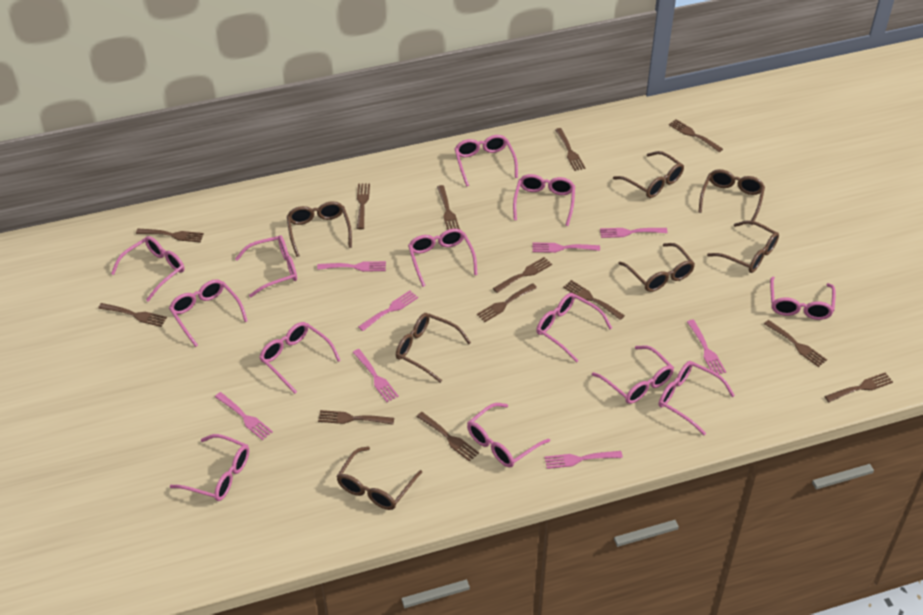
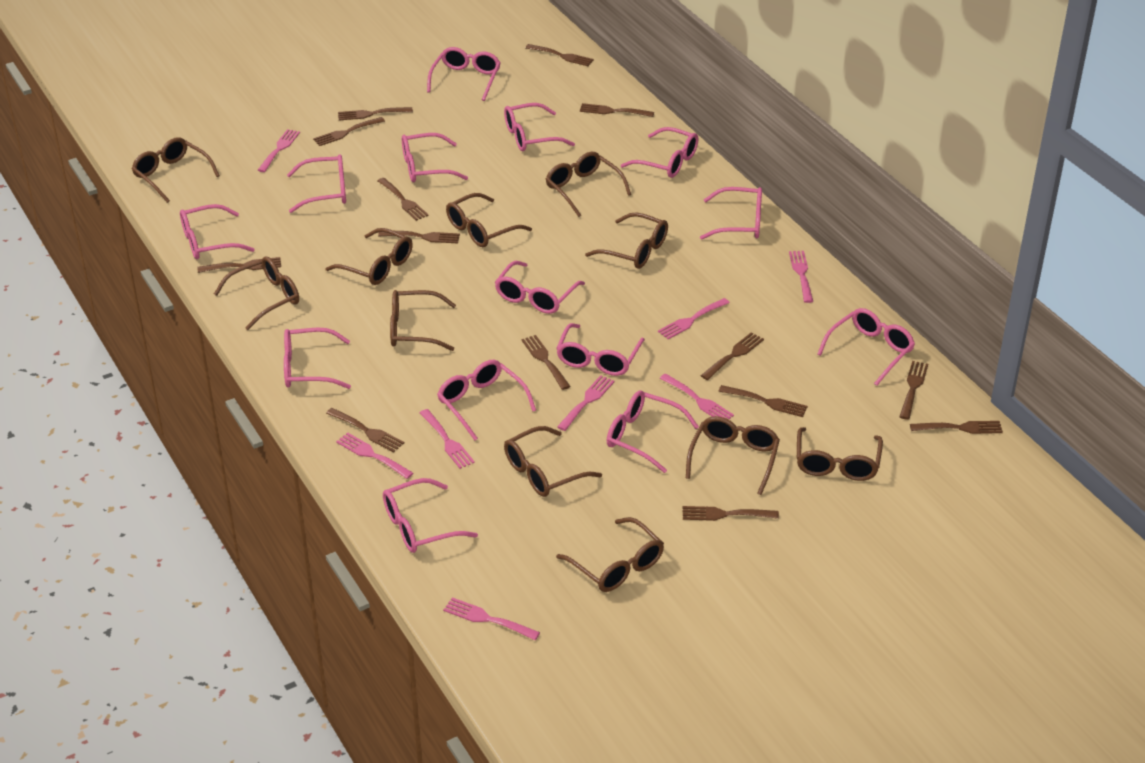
brown fork: 13 -> 14
brown glasses: 7 -> 11
pink glasses: 13 -> 14

